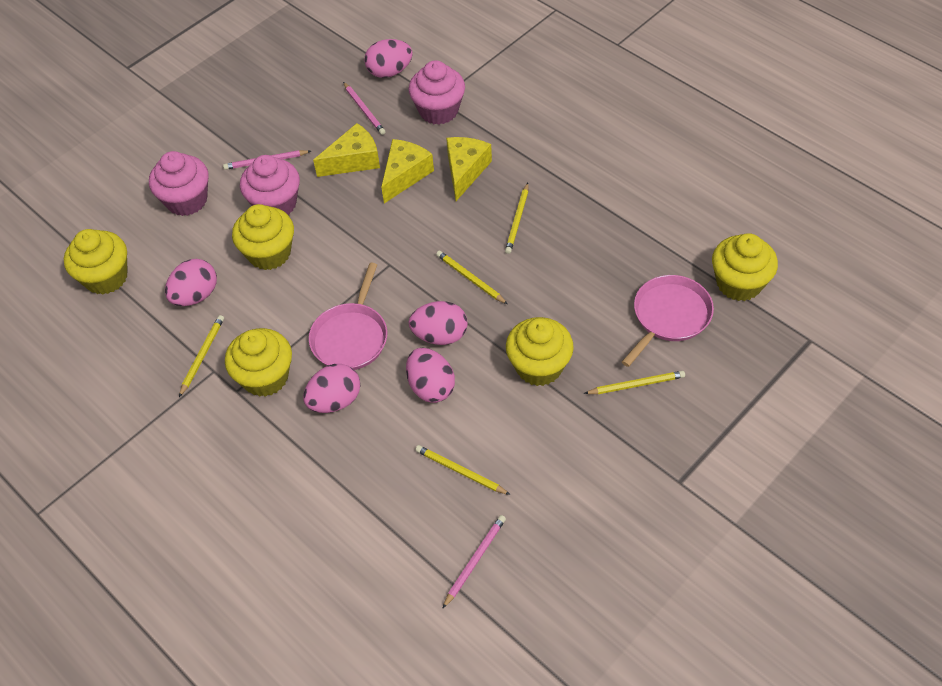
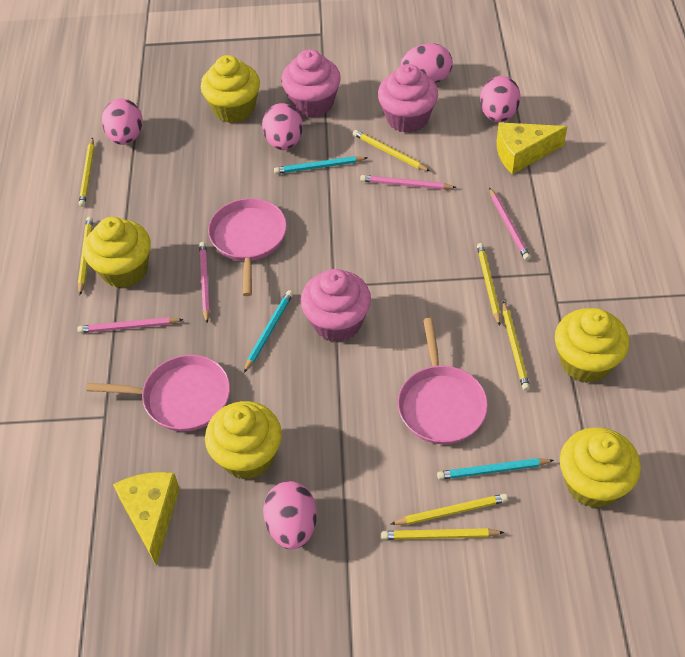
pink pan: 2 -> 3
pink pencil: 3 -> 4
turquoise pencil: 0 -> 3
yellow cheese: 3 -> 2
yellow pencil: 5 -> 7

